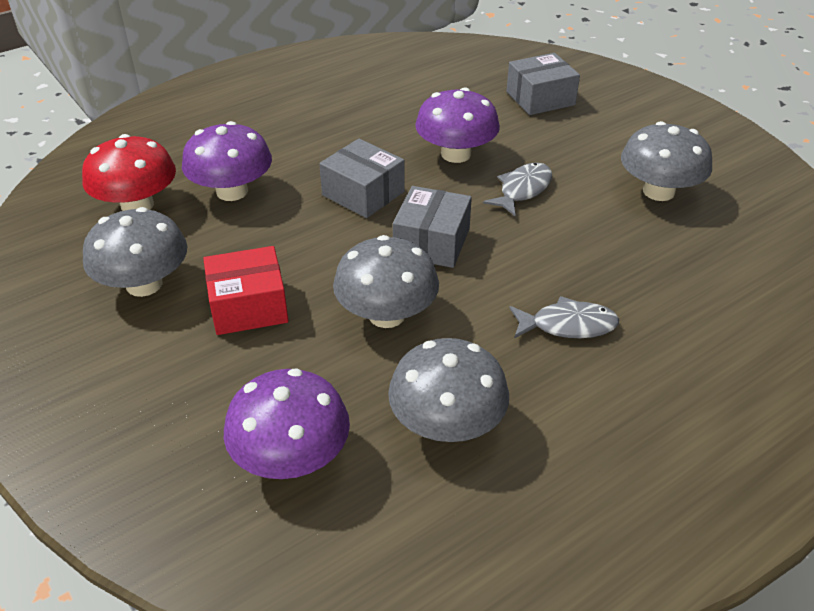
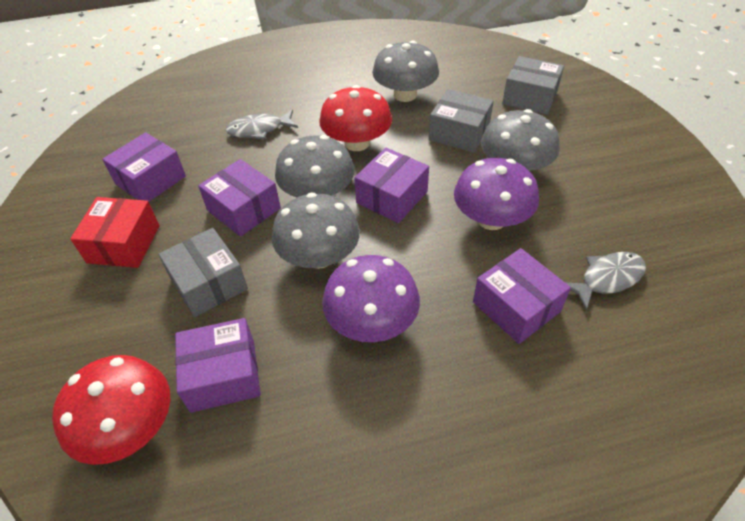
purple box: 0 -> 5
purple mushroom: 3 -> 2
red mushroom: 1 -> 2

